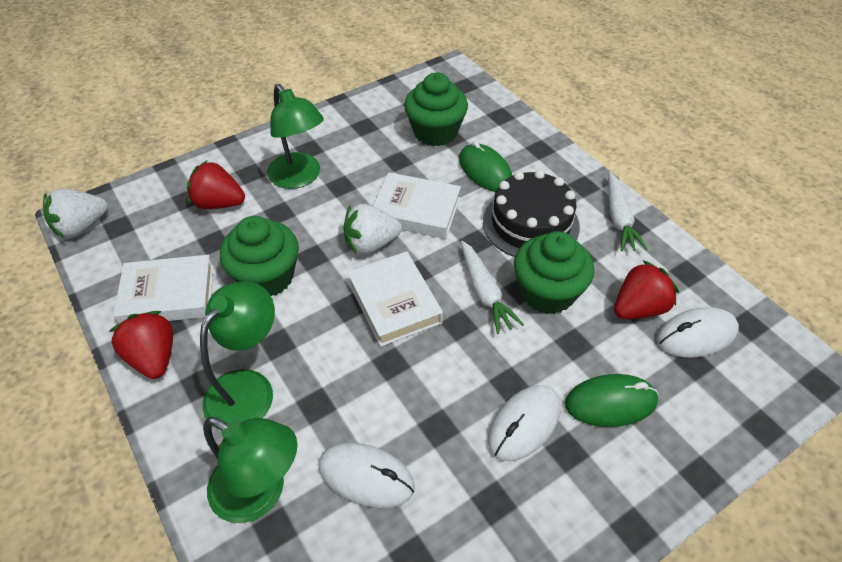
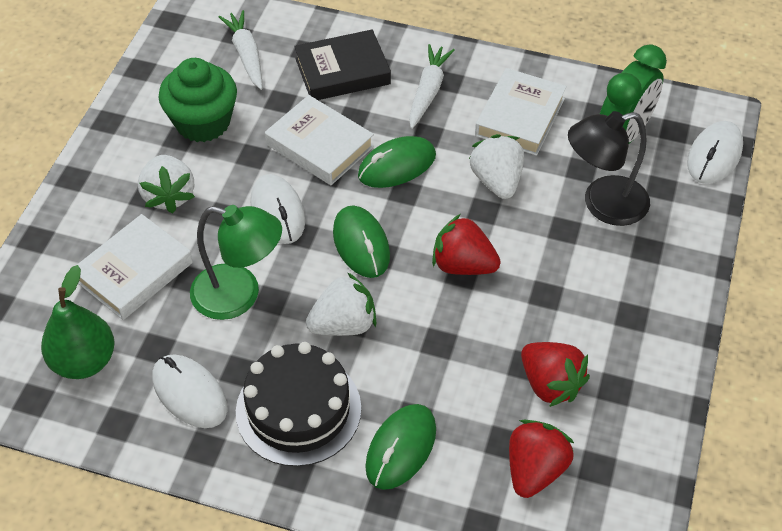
black book: 0 -> 1
black lamp: 0 -> 1
green clock: 0 -> 1
green cupcake: 3 -> 1
green lamp: 3 -> 1
green mouse: 2 -> 3
green pear: 0 -> 1
white strawberry: 2 -> 3

